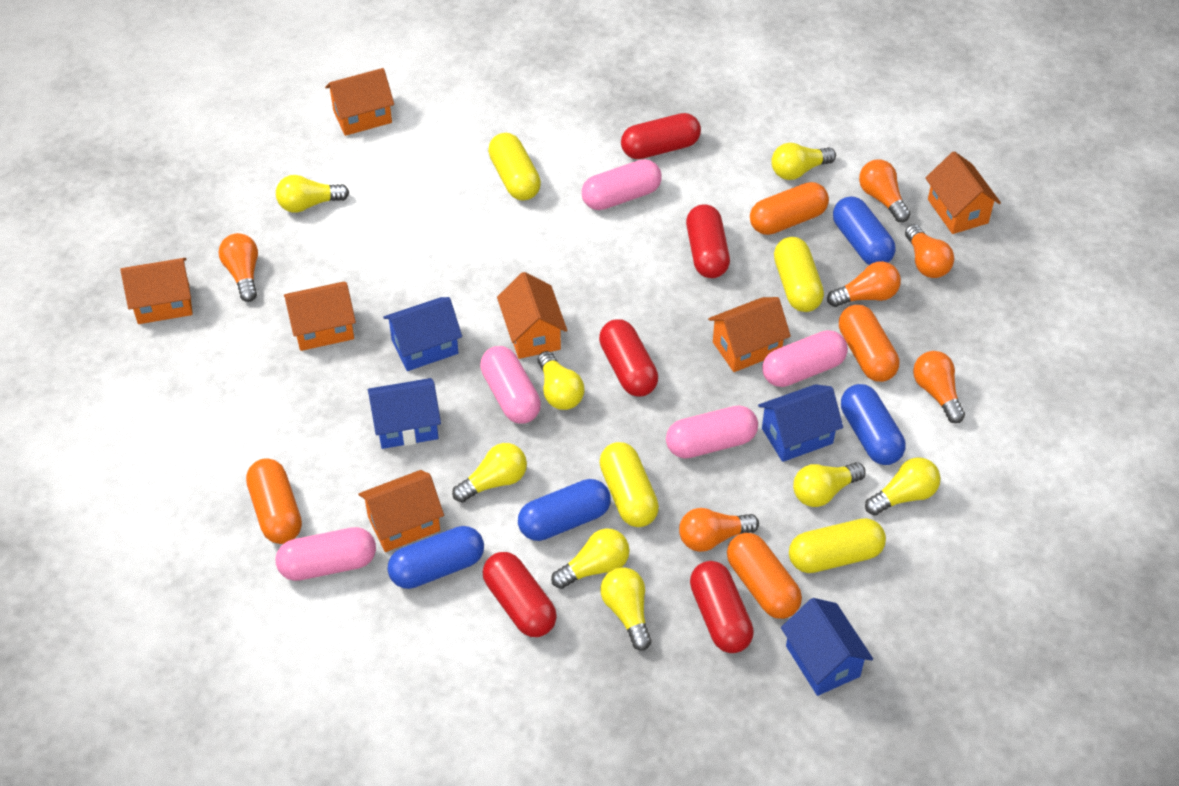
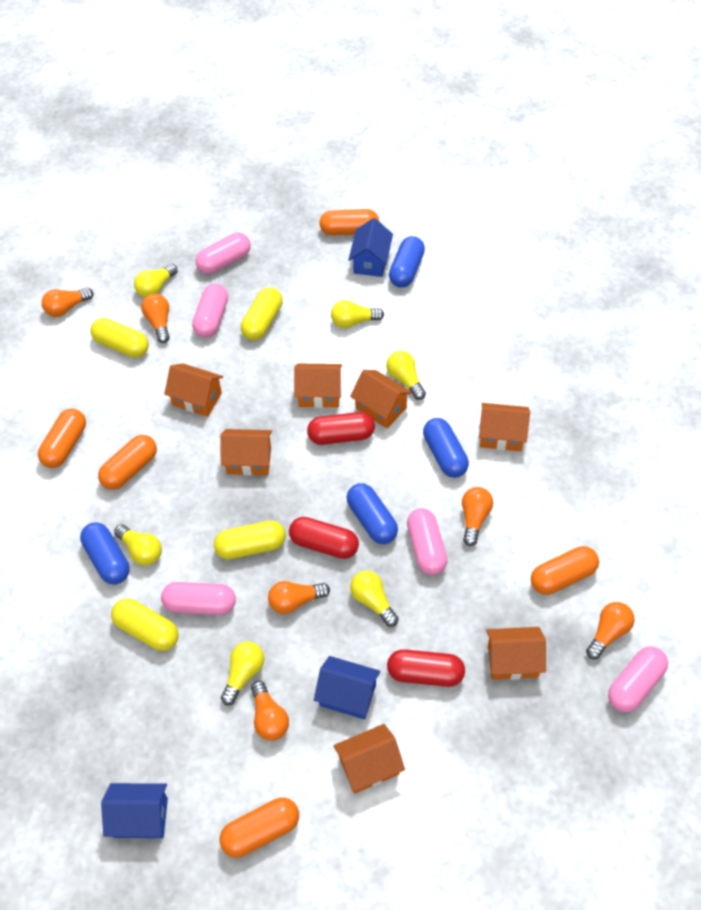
blue house: 4 -> 3
orange capsule: 4 -> 5
red capsule: 5 -> 3
yellow light bulb: 8 -> 6

